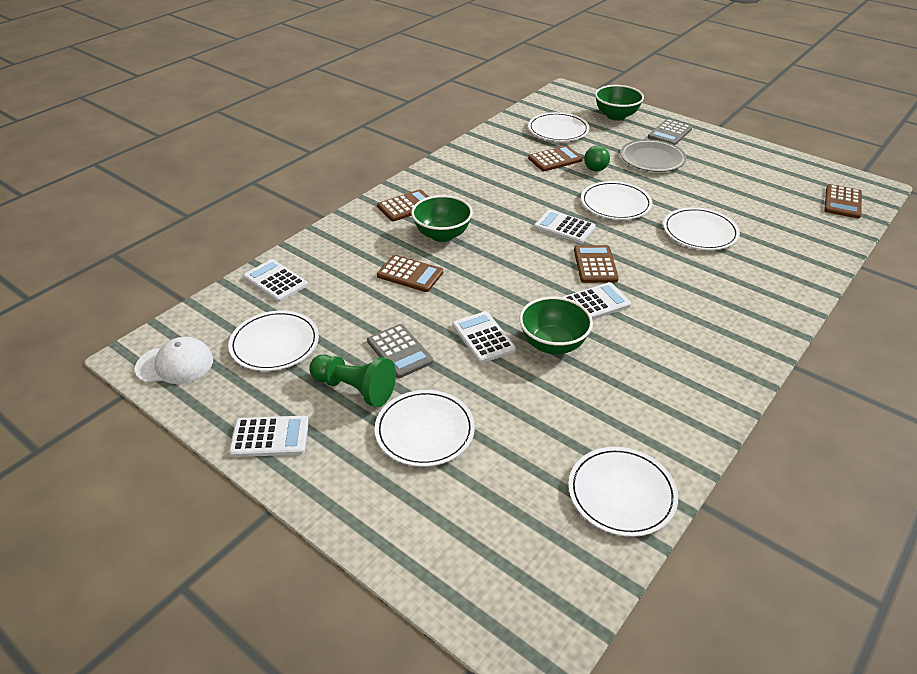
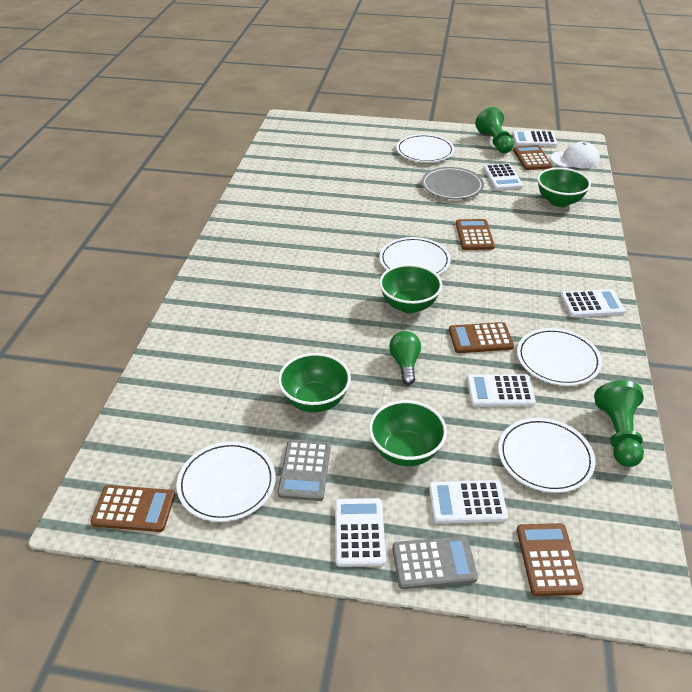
green bowl: 3 -> 4
green pawn: 1 -> 2
white calculator: 5 -> 6
white plate: 6 -> 5

